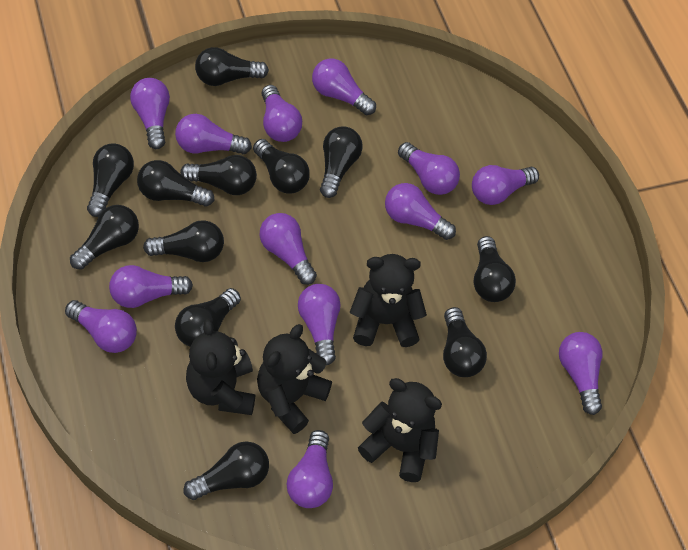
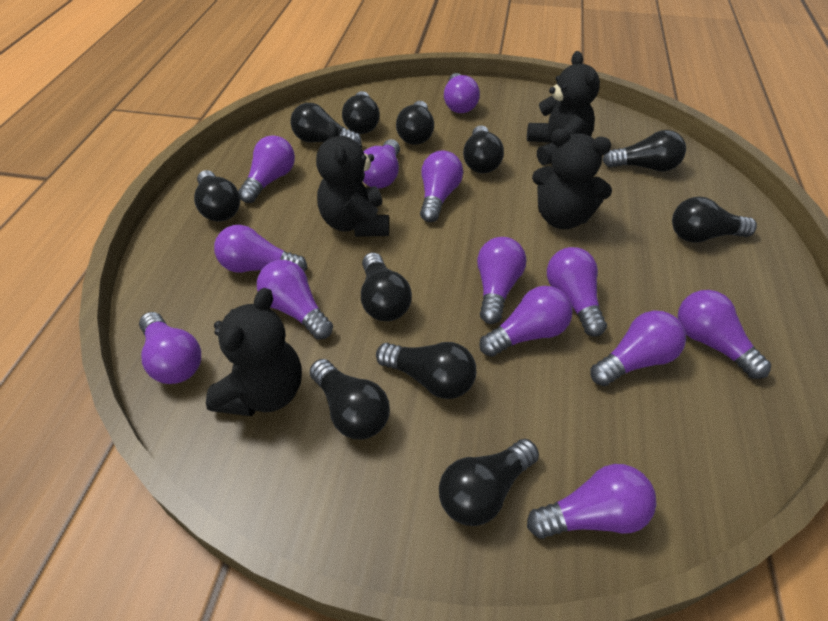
black light bulb: 12 -> 11

